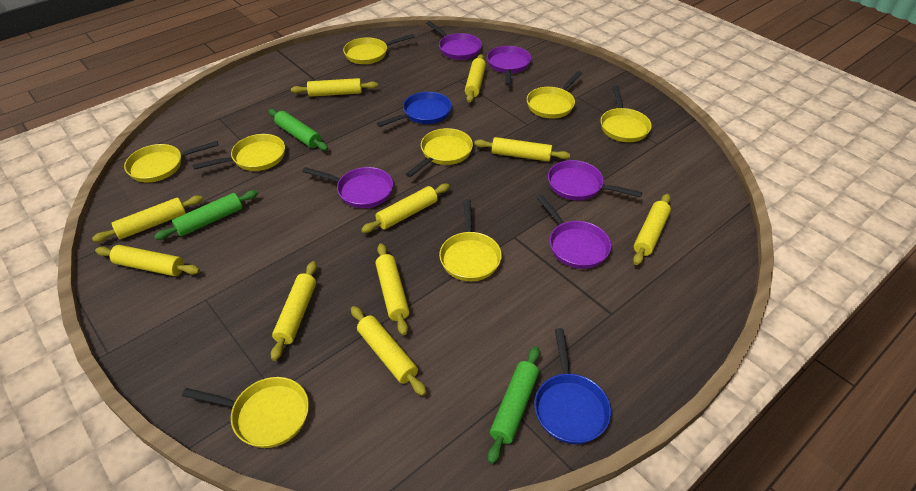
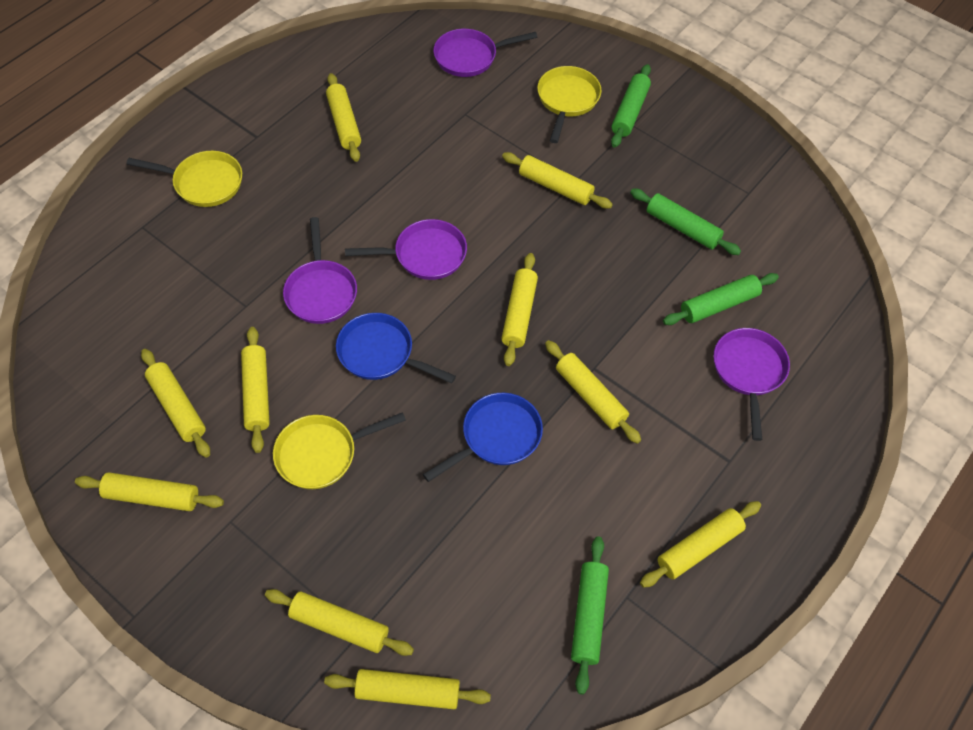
green rolling pin: 3 -> 4
purple pan: 5 -> 4
yellow pan: 8 -> 3

